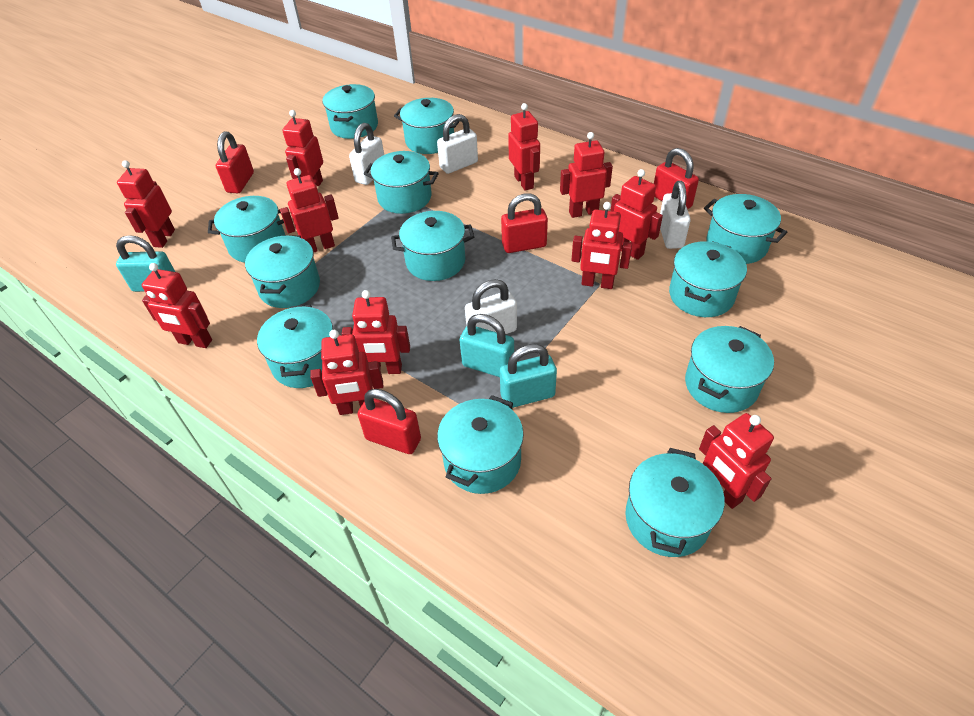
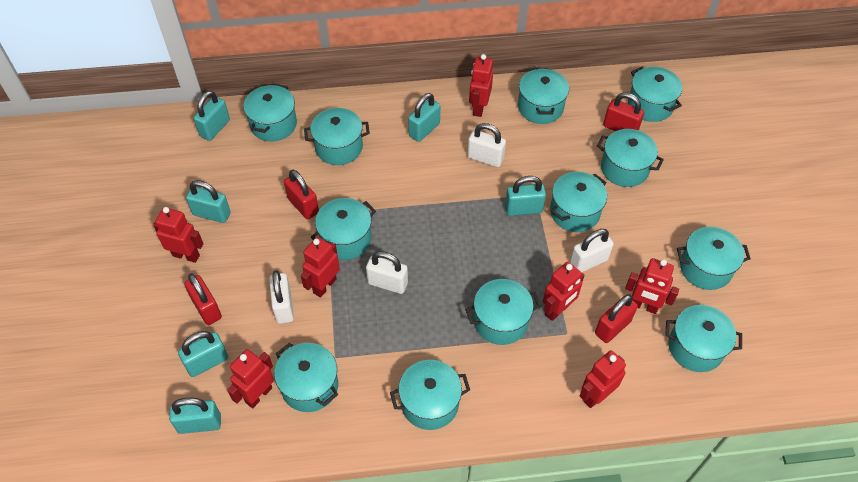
red robot: 11 -> 7
turquoise padlock: 3 -> 6

